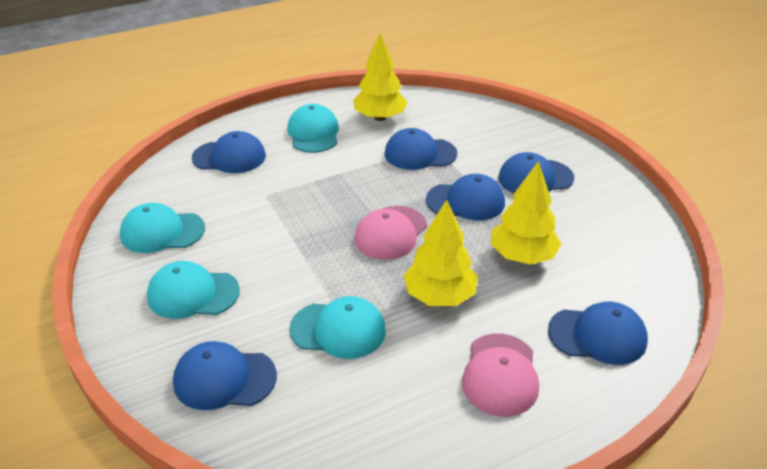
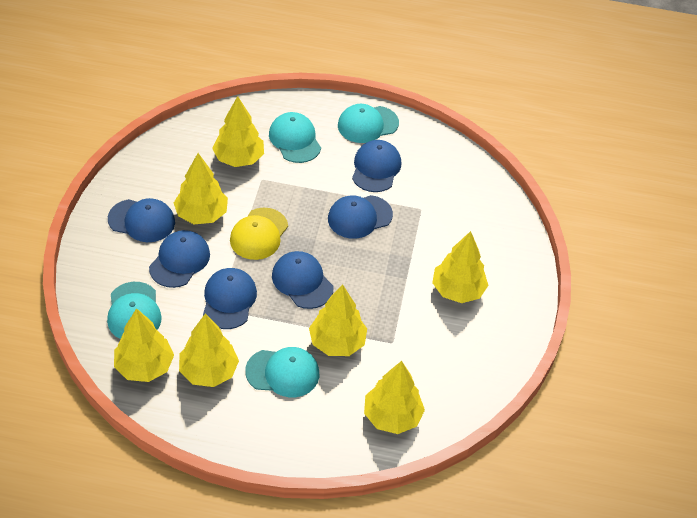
pink cap: 2 -> 0
yellow cap: 0 -> 1
yellow tree: 3 -> 7

